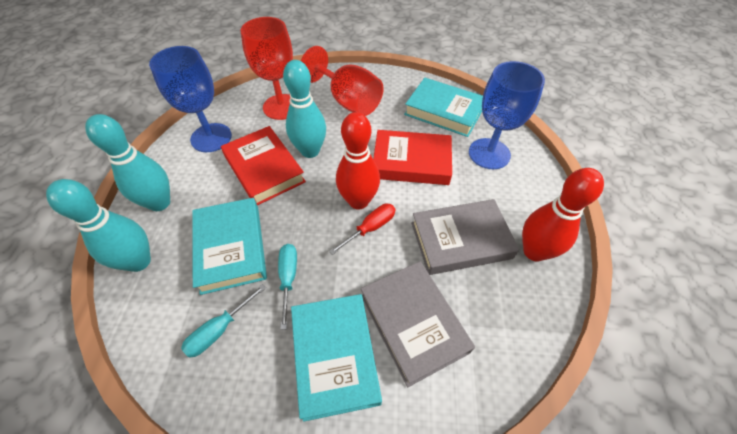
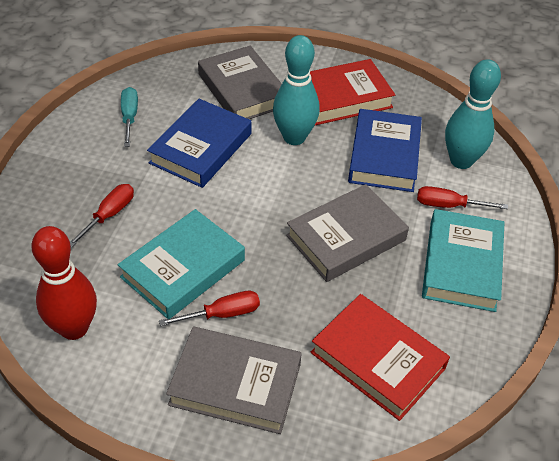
blue book: 0 -> 2
blue goblet: 2 -> 0
grey book: 2 -> 3
red bowling pin: 2 -> 1
red goblet: 2 -> 0
red screwdriver: 1 -> 3
turquoise book: 3 -> 2
turquoise bowling pin: 3 -> 2
turquoise screwdriver: 2 -> 1

